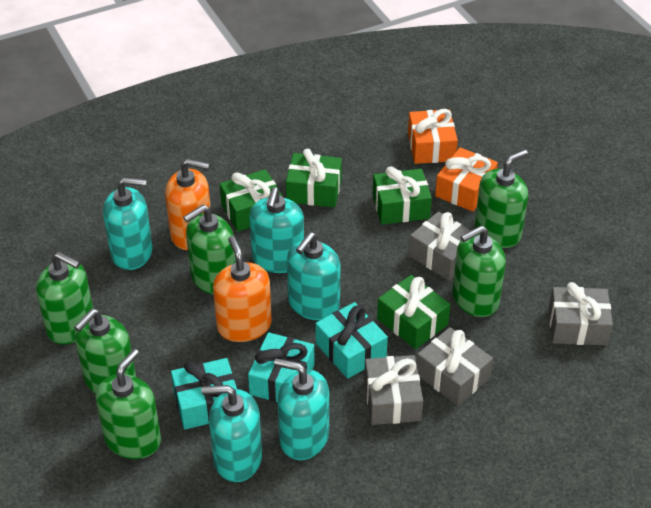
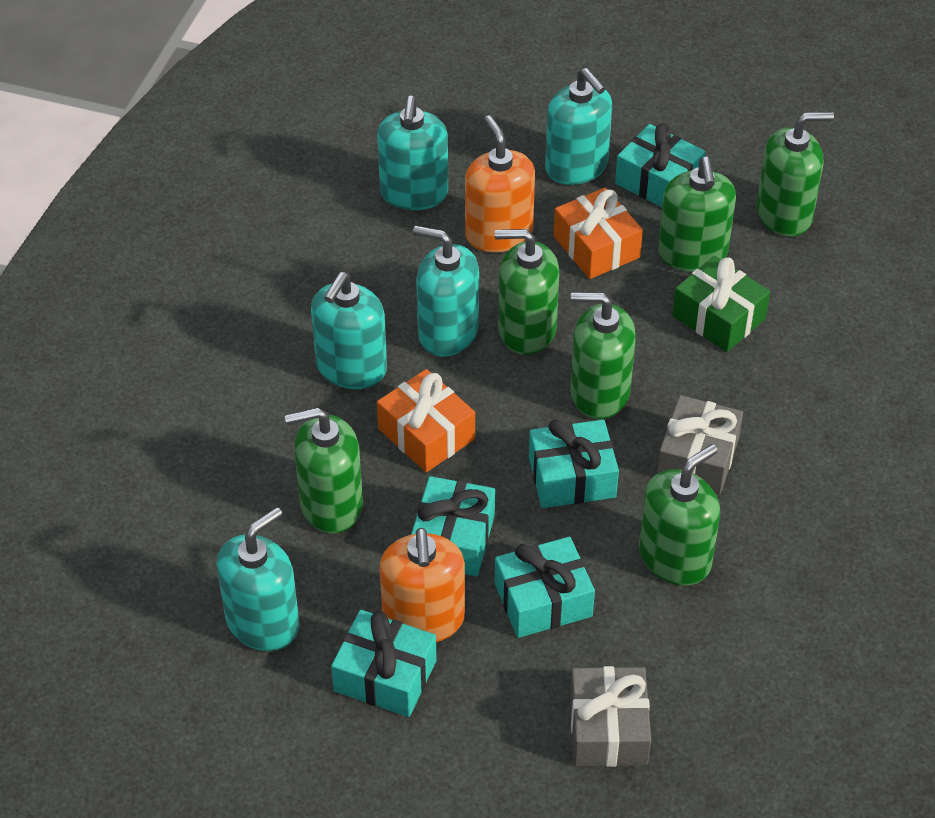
green gift: 4 -> 1
grey gift: 4 -> 2
turquoise gift: 3 -> 5

